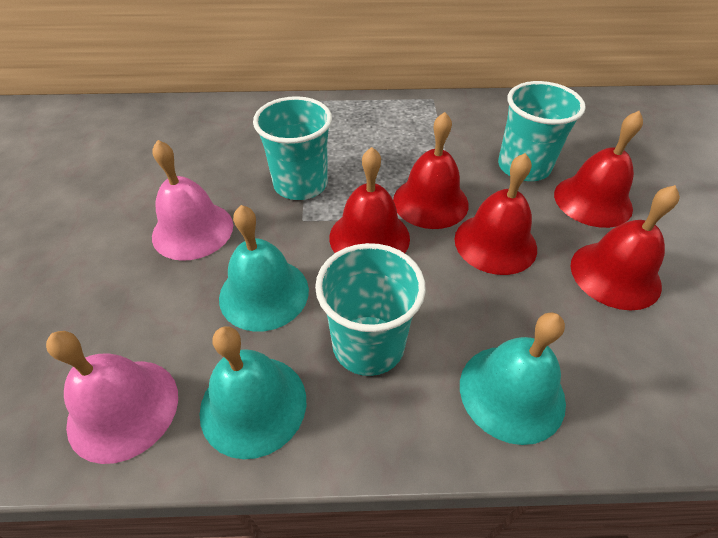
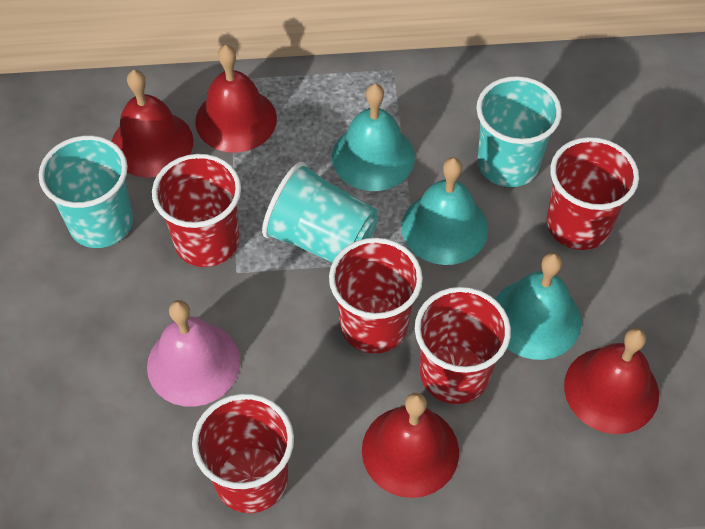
pink bell: 2 -> 1
red bell: 5 -> 4
red cup: 0 -> 5

